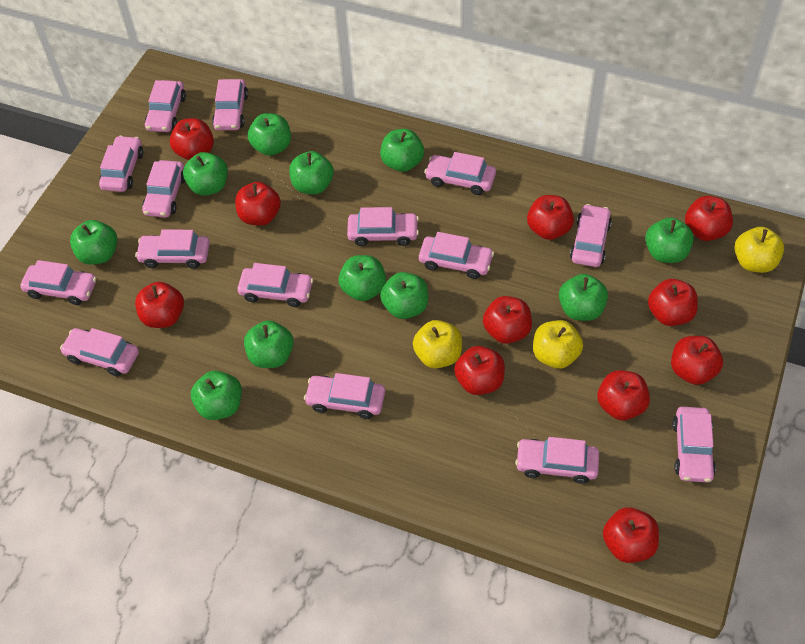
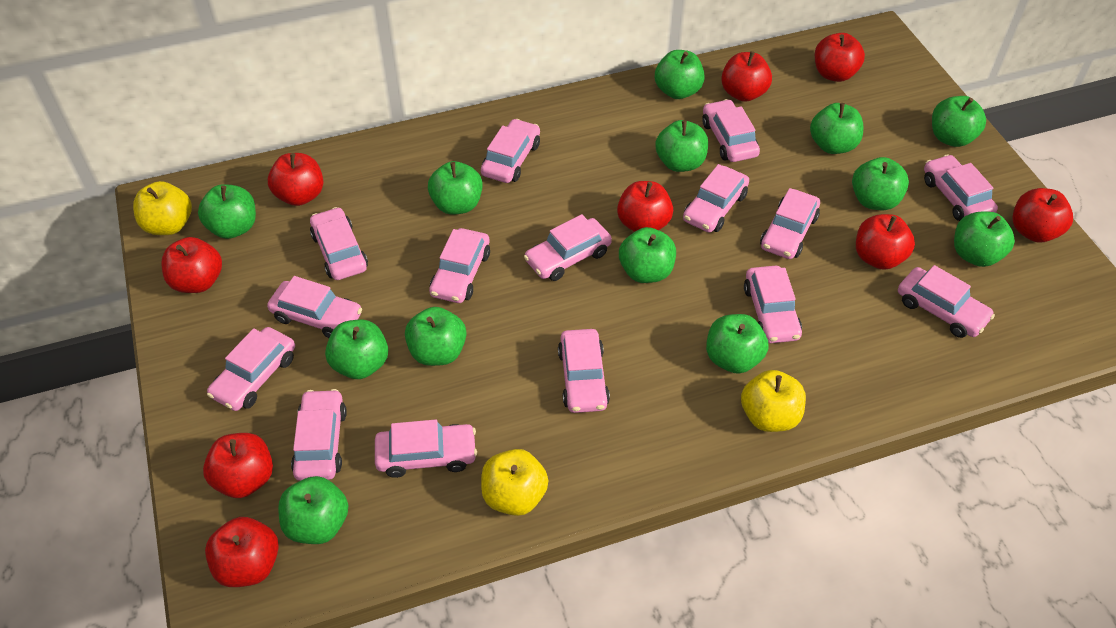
green apple: 11 -> 13
red apple: 11 -> 9

